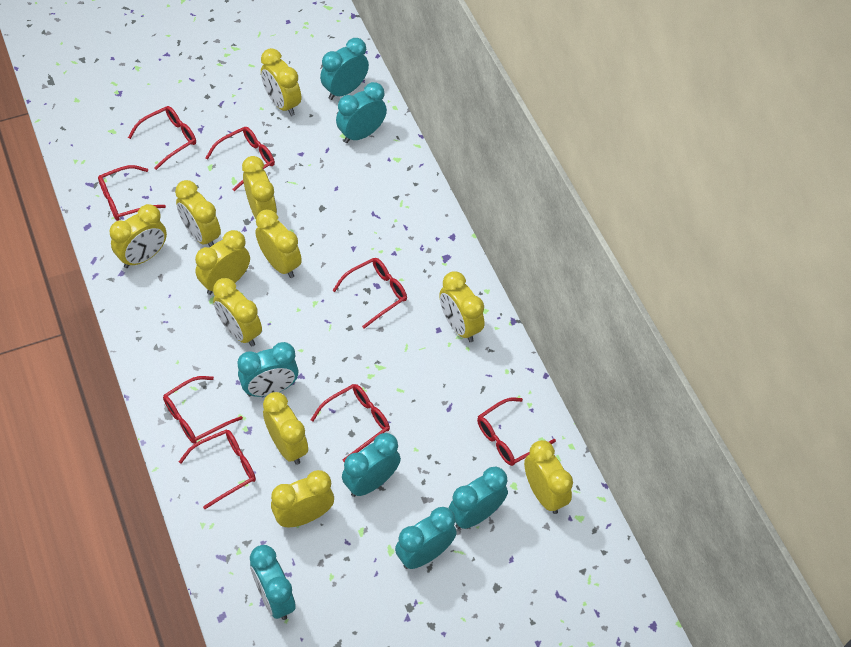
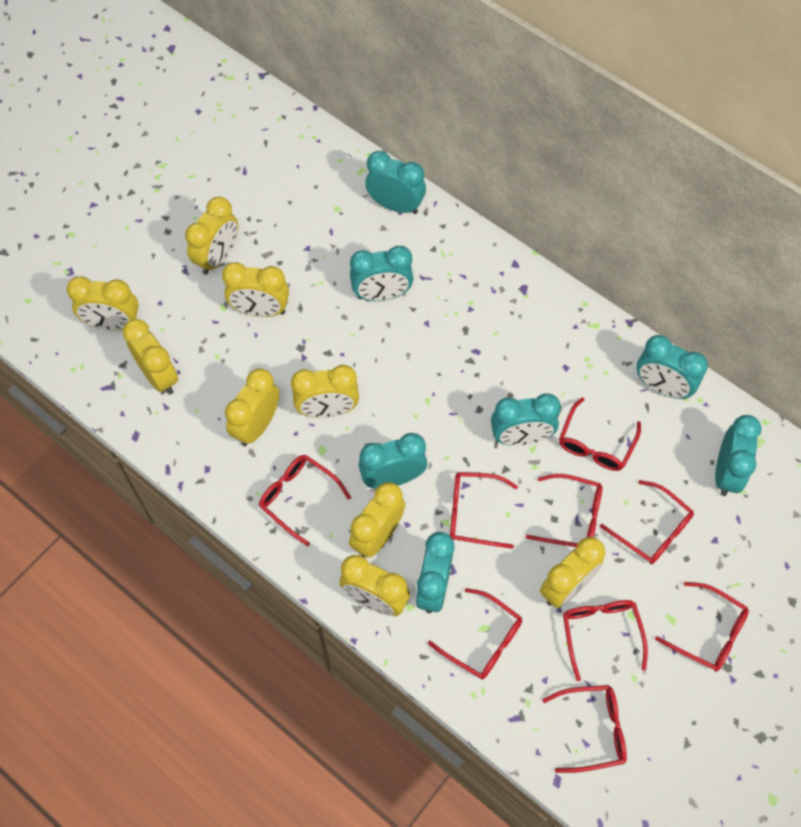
red glasses: 8 -> 9
yellow clock: 11 -> 9

